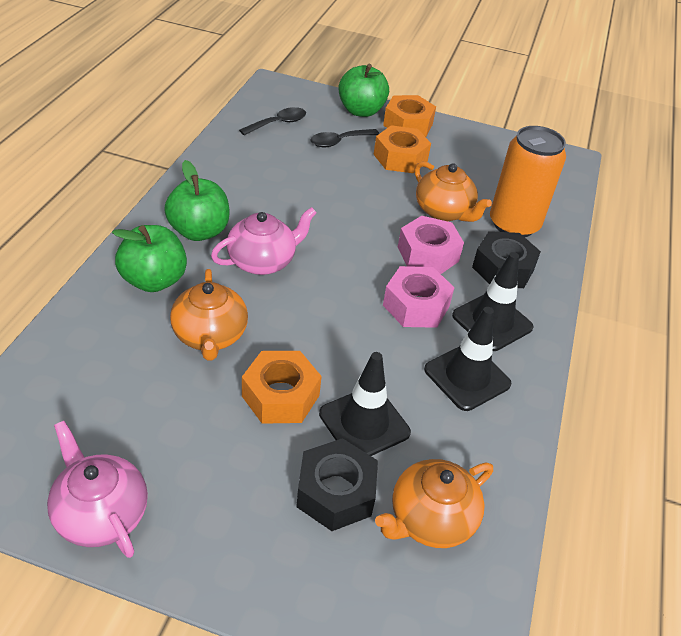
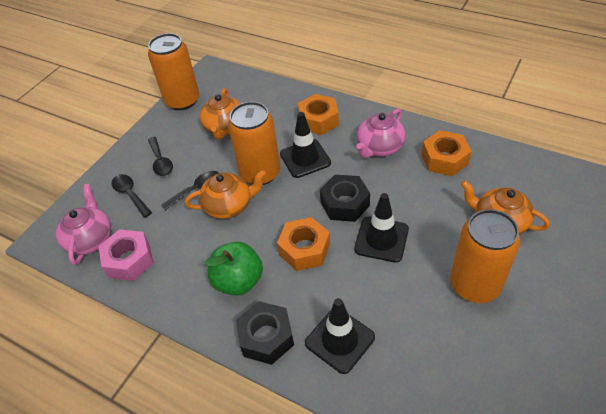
black spoon: 2 -> 3
green apple: 3 -> 1
orange can: 1 -> 3
pink nut: 2 -> 1

